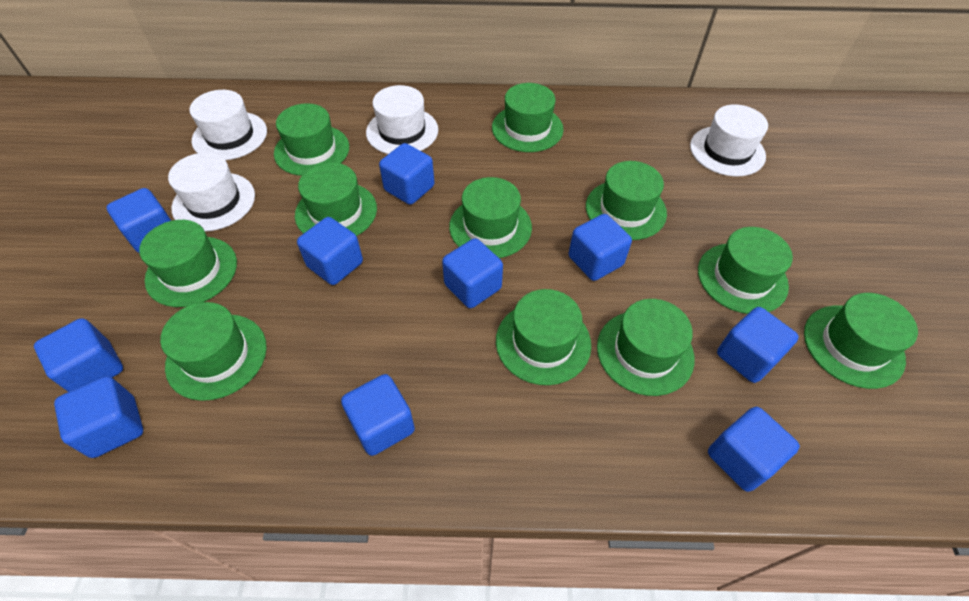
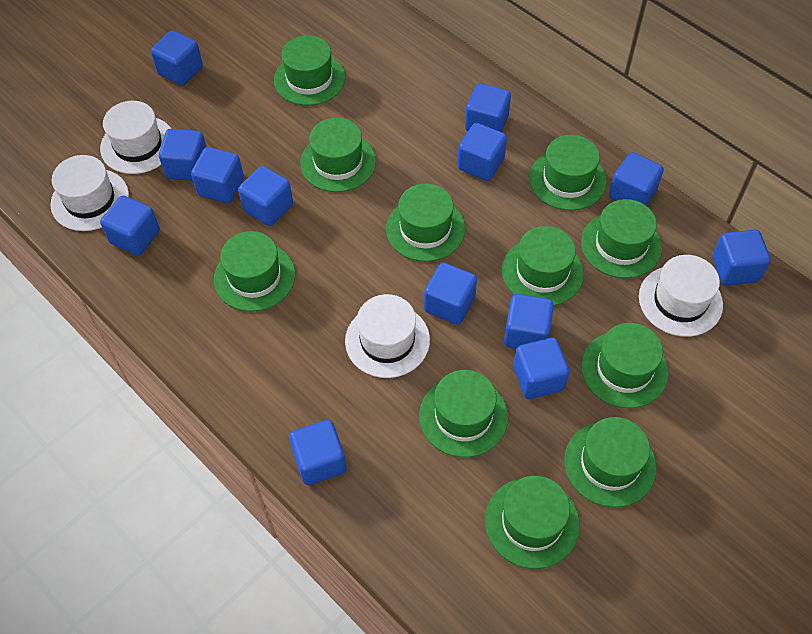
blue cube: 10 -> 13

